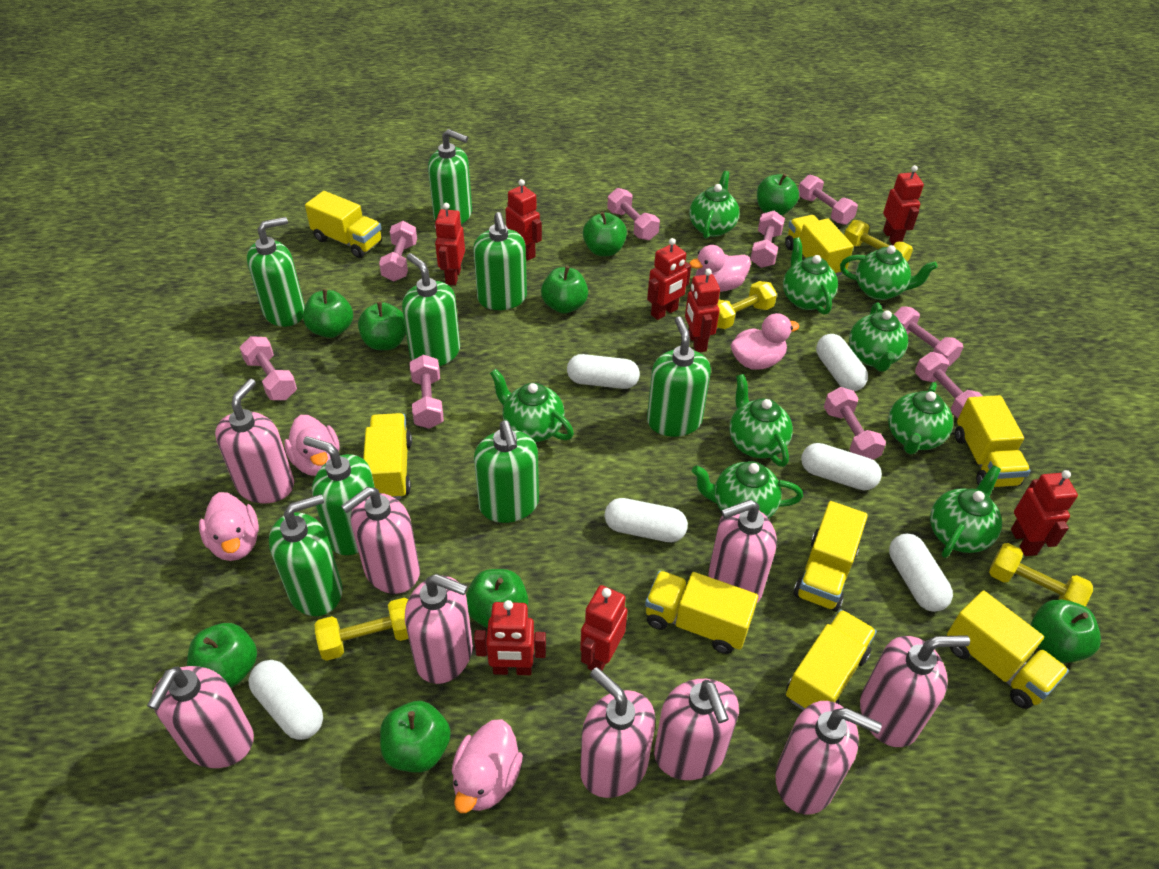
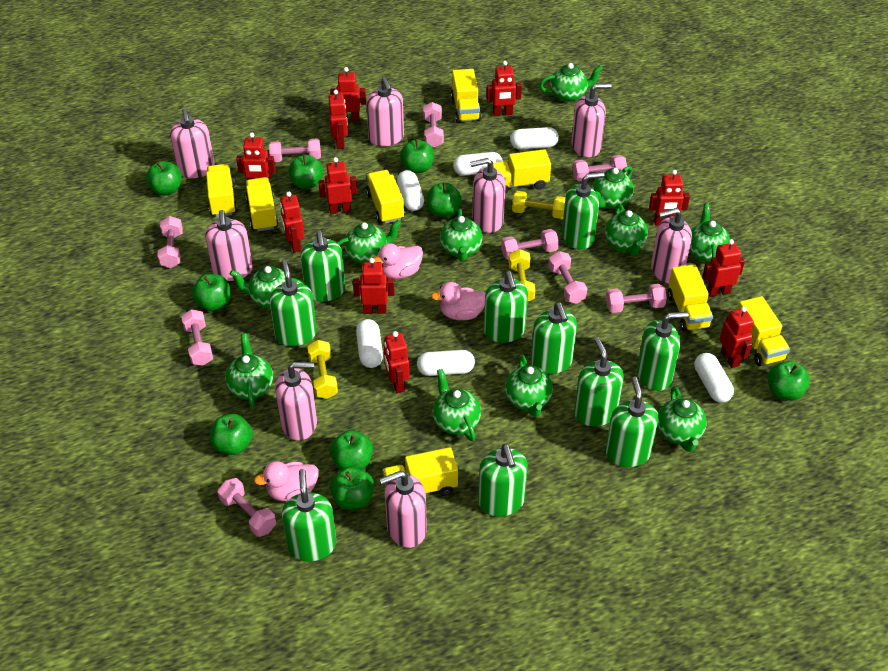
green soap dispenser: 8 -> 10
green teapot: 9 -> 11
pink duck: 5 -> 3
pink soap dispenser: 9 -> 8
red robot: 8 -> 11
yellow dumbbell: 4 -> 3

